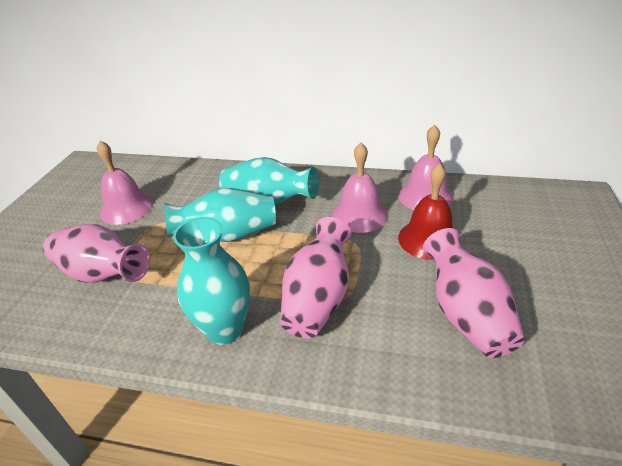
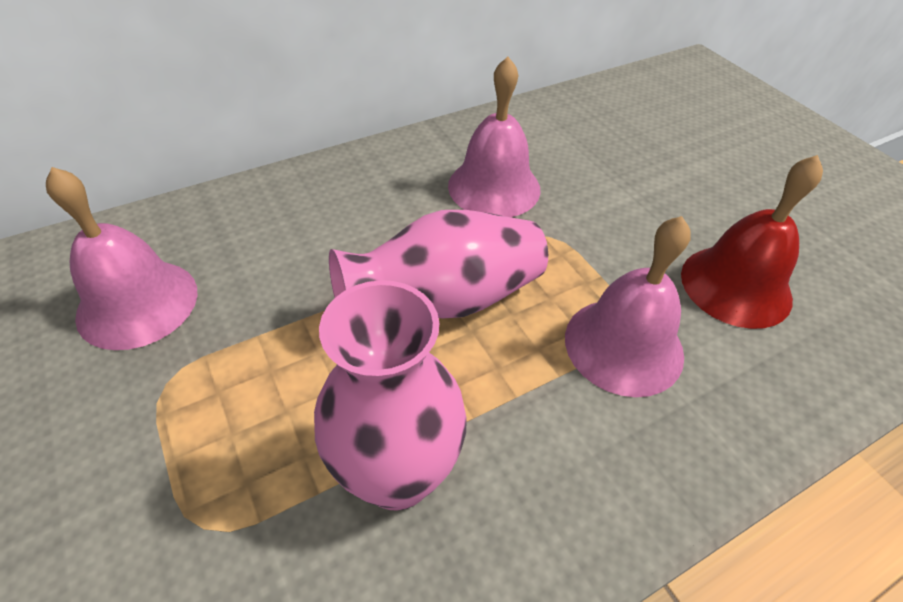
pink vase: 3 -> 2
turquoise vase: 3 -> 0

